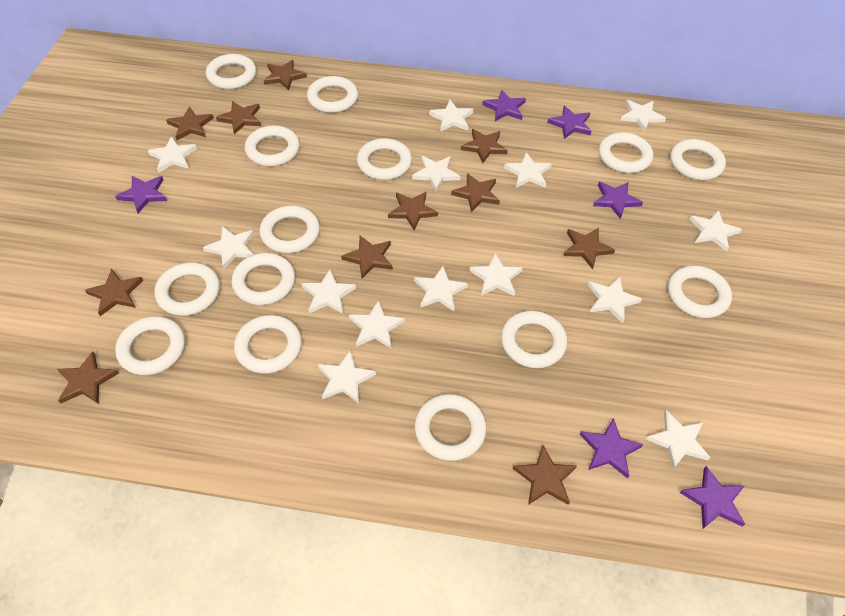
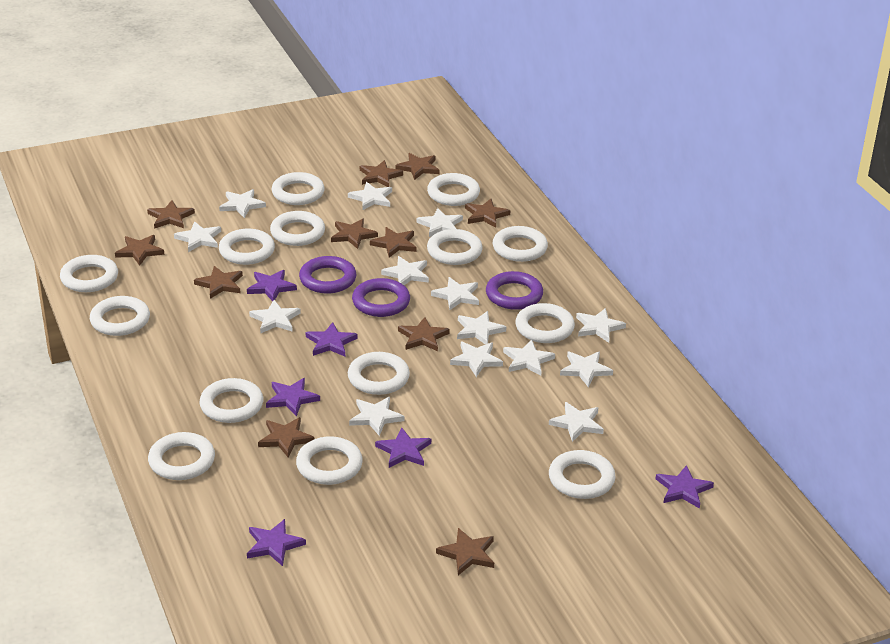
purple ring: 0 -> 3

